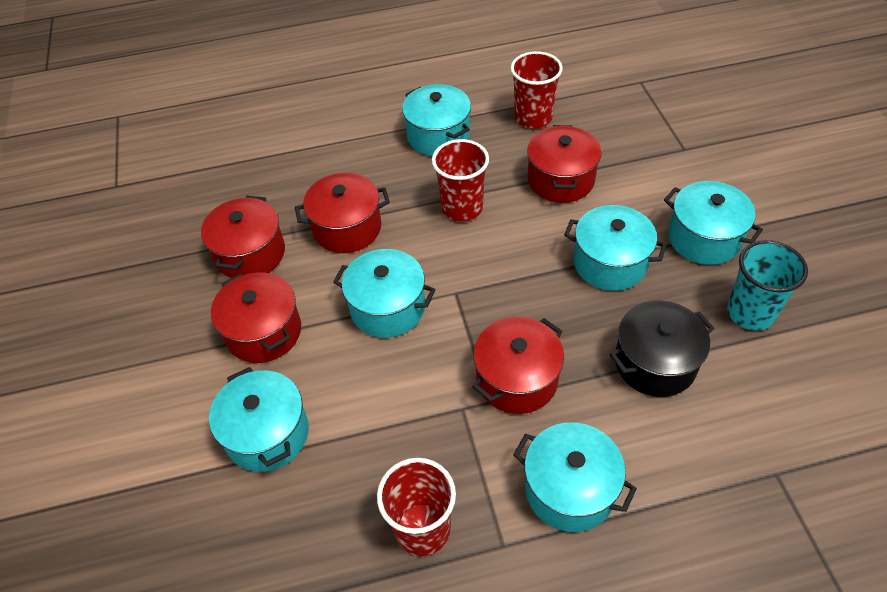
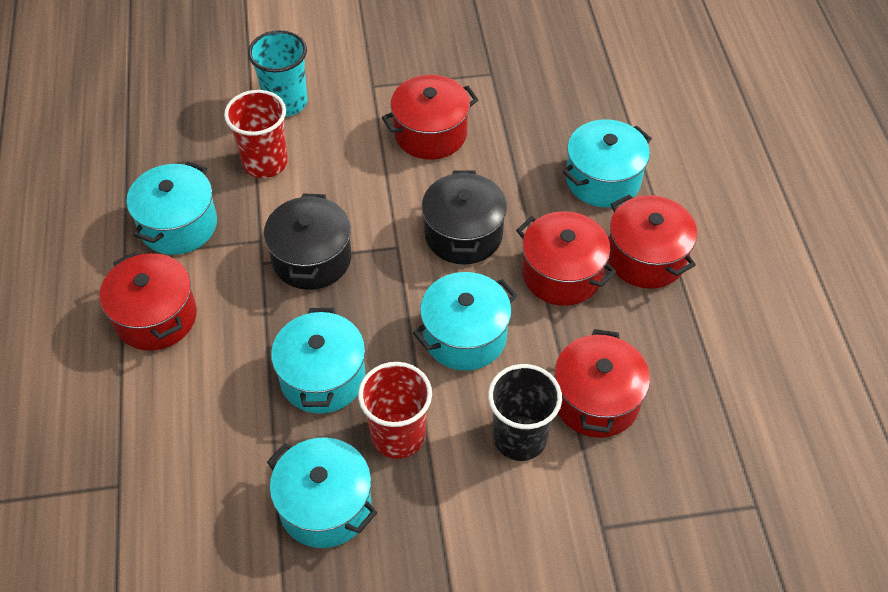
black cup: 0 -> 1
black pot: 1 -> 2
red cup: 3 -> 2
turquoise pot: 6 -> 5

